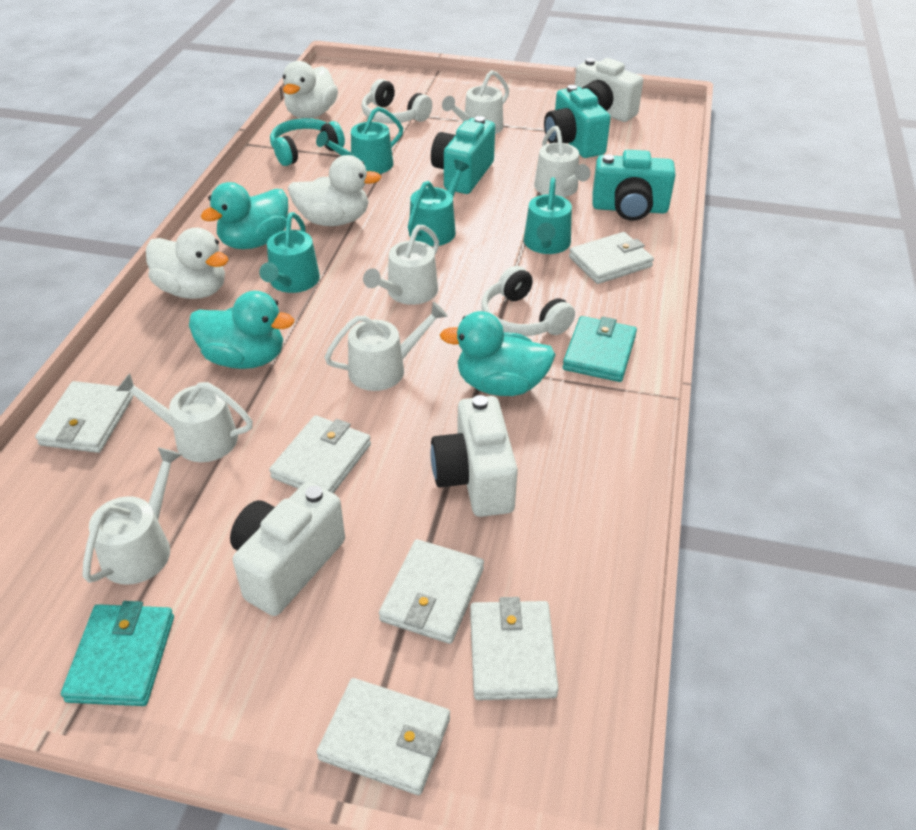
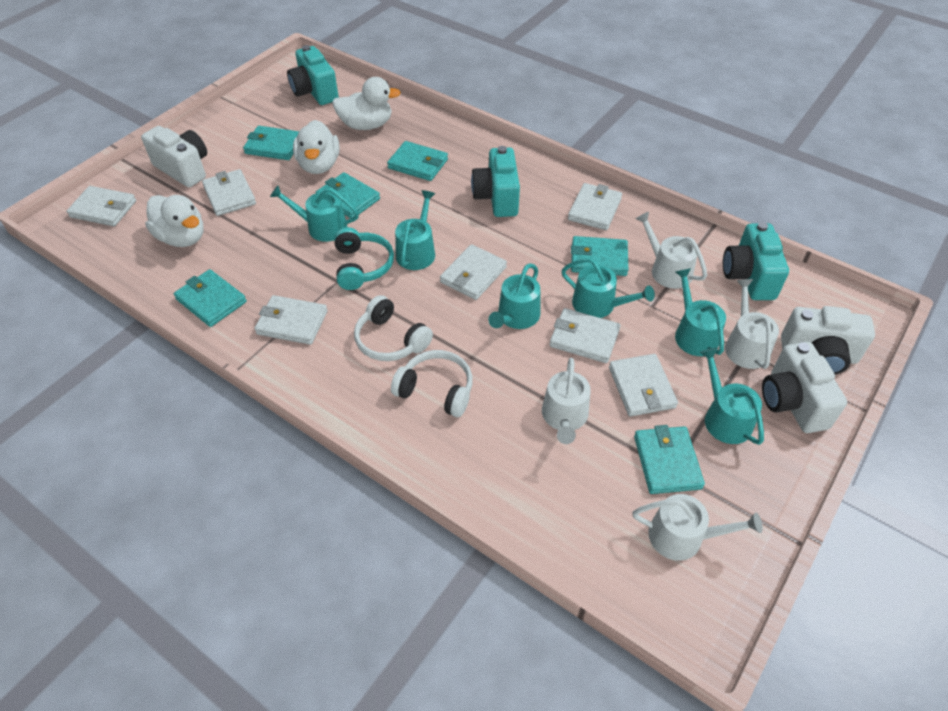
turquoise duck: 3 -> 0
turquoise wallet: 2 -> 6
turquoise watering can: 4 -> 6
white wallet: 6 -> 7
white watering can: 6 -> 4

